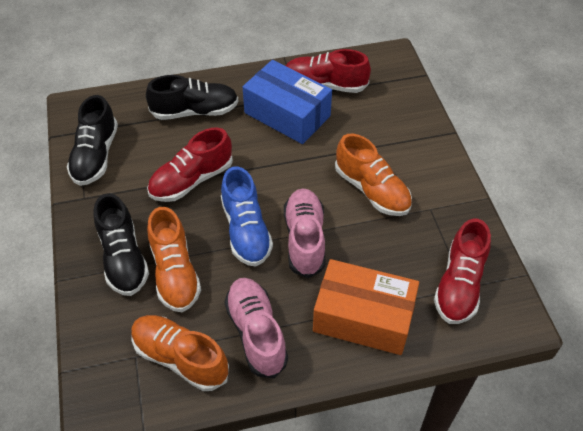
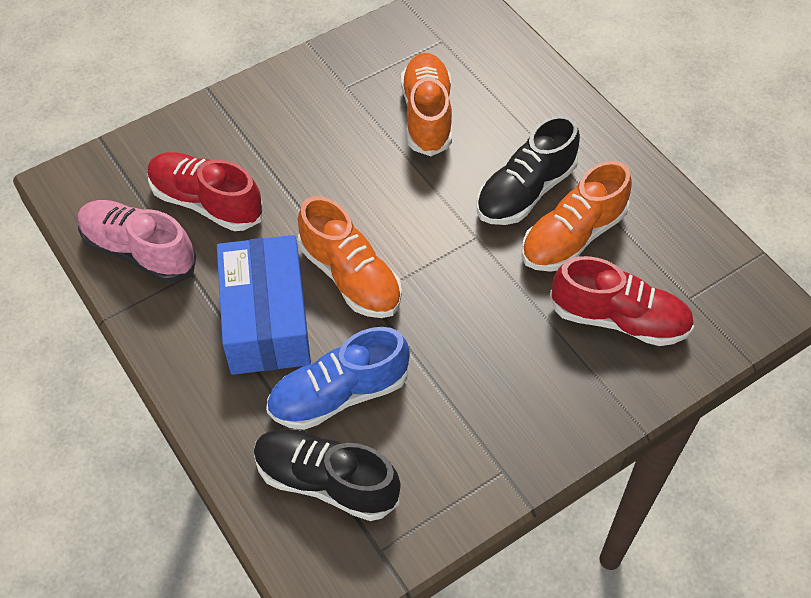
black shoe: 3 -> 2
orange box: 1 -> 0
pink shoe: 2 -> 1
red shoe: 3 -> 2

